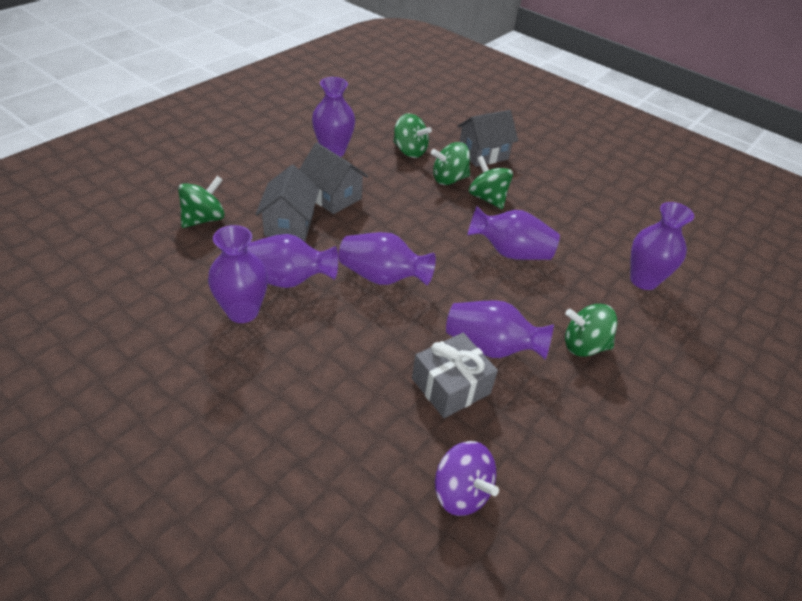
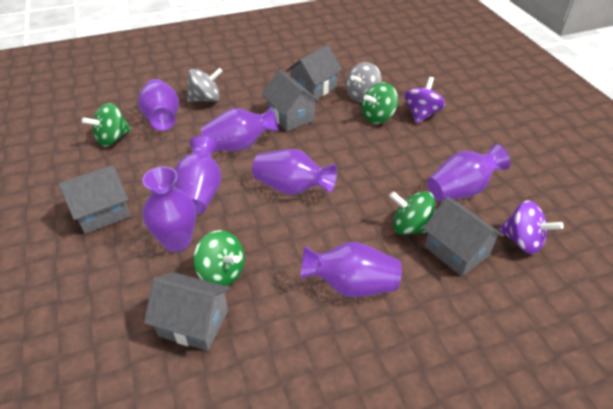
green spinning top: 5 -> 4
grey gift: 1 -> 0
grey house: 3 -> 5
grey spinning top: 0 -> 2
purple spinning top: 1 -> 2

